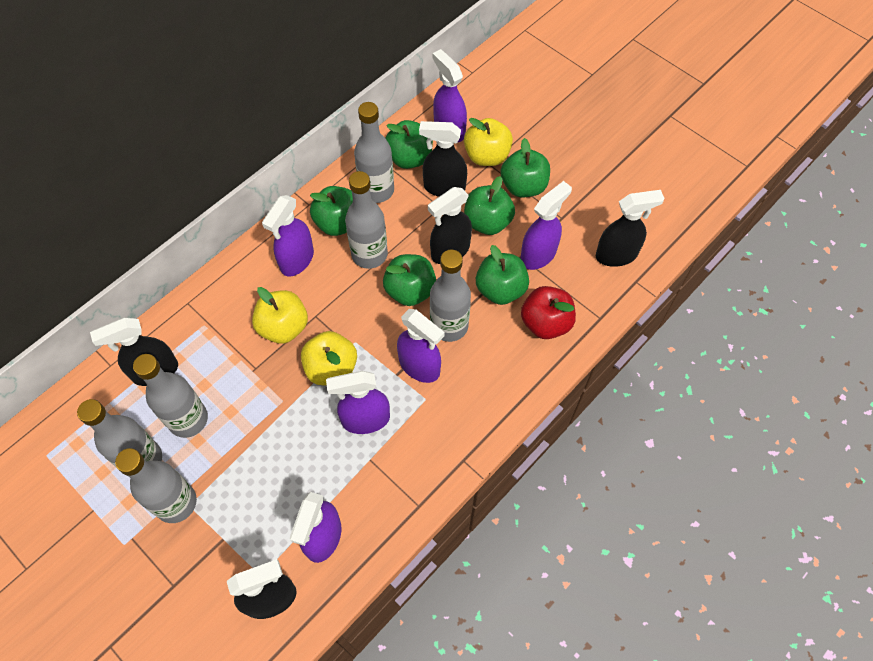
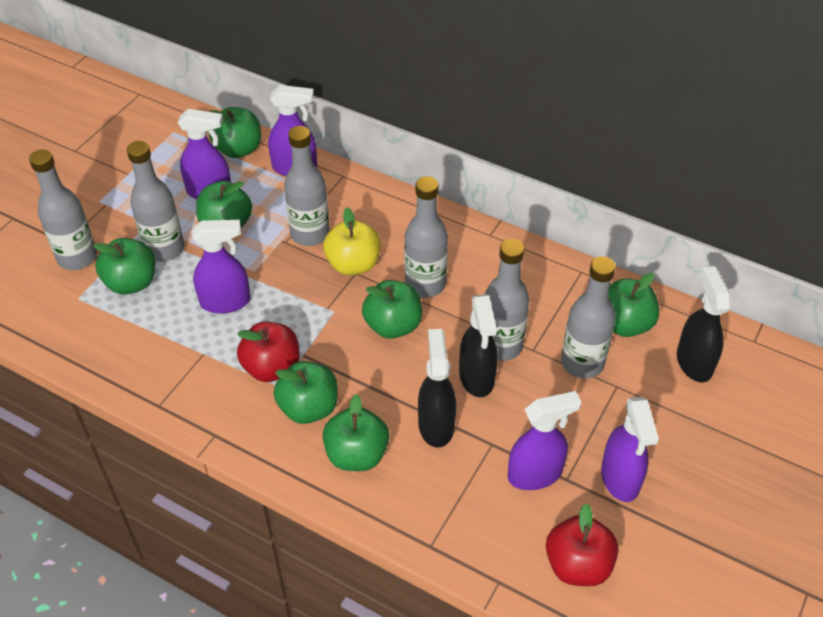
black spray bottle: 5 -> 3
green apple: 6 -> 7
purple spray bottle: 6 -> 5
red apple: 1 -> 2
yellow apple: 3 -> 1

